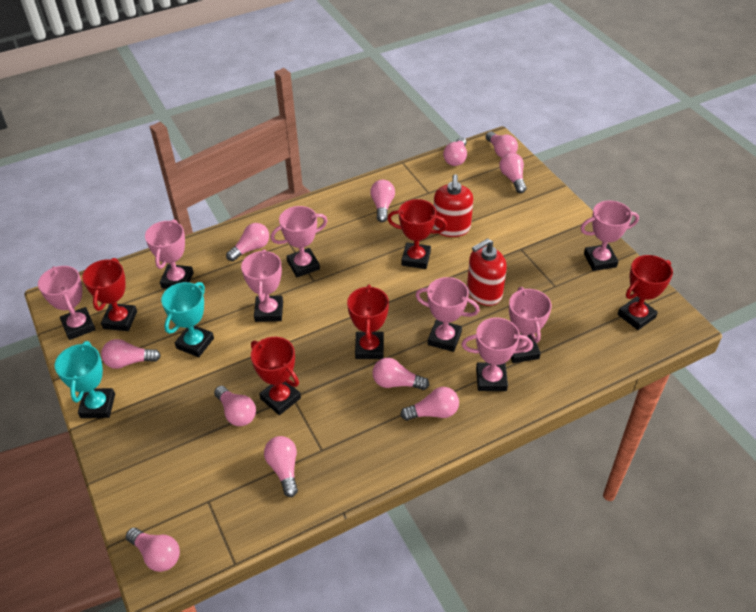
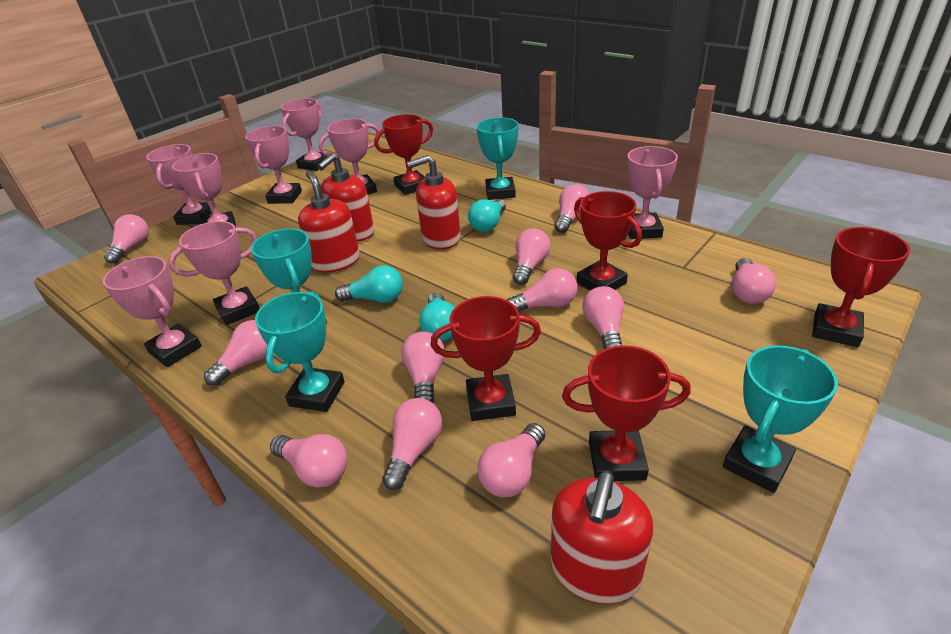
red soap dispenser: 2 -> 4
turquoise light bulb: 0 -> 3
turquoise trophy: 2 -> 4

